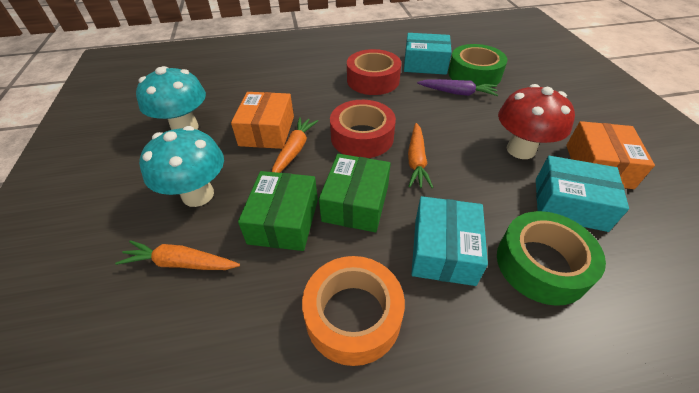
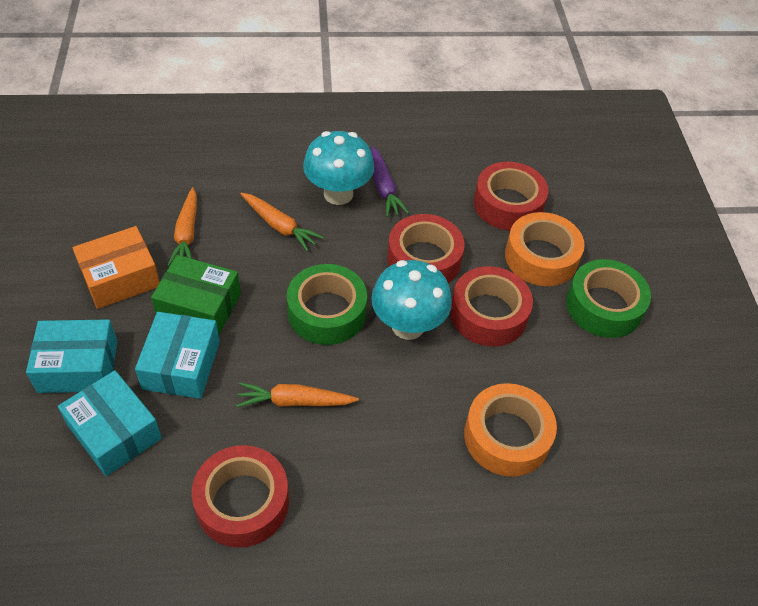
green box: 2 -> 1
orange box: 2 -> 1
orange tape: 1 -> 2
red mushroom: 1 -> 0
red tape: 2 -> 4

